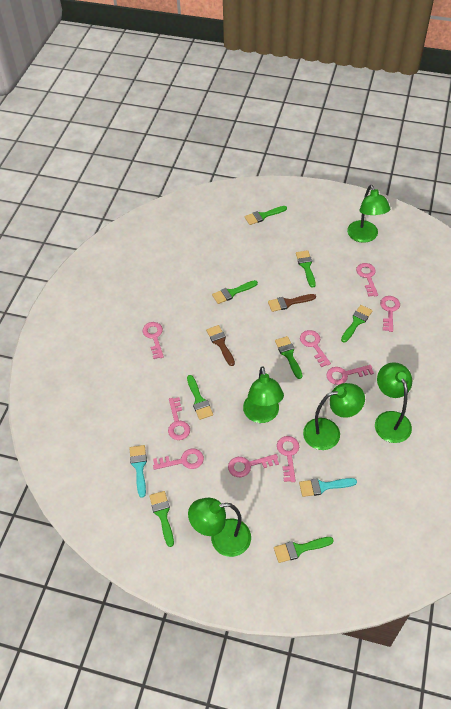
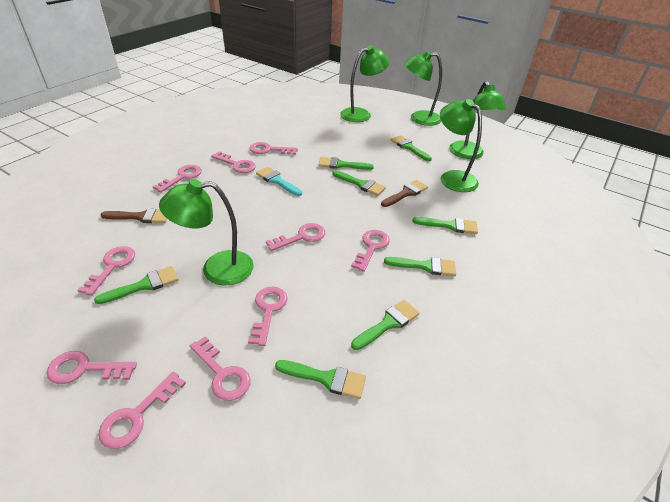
pink key: 9 -> 10
turquoise brush: 2 -> 1

